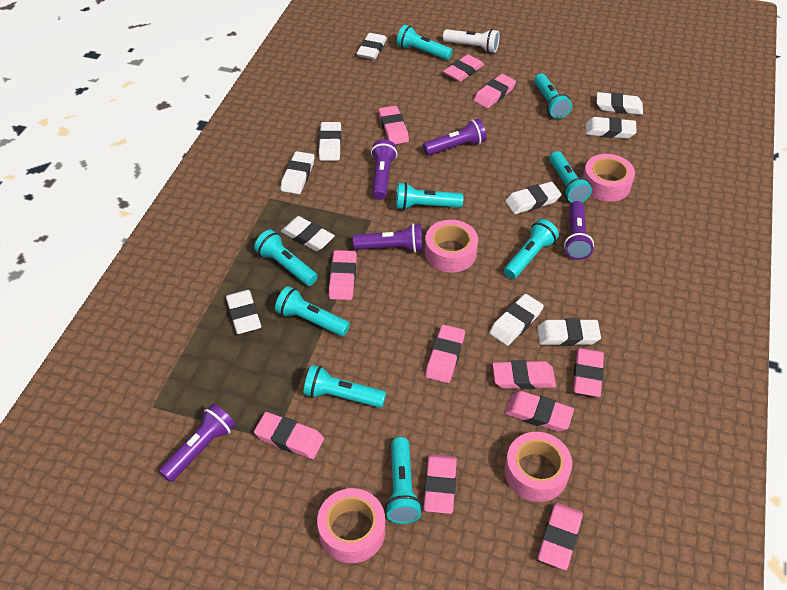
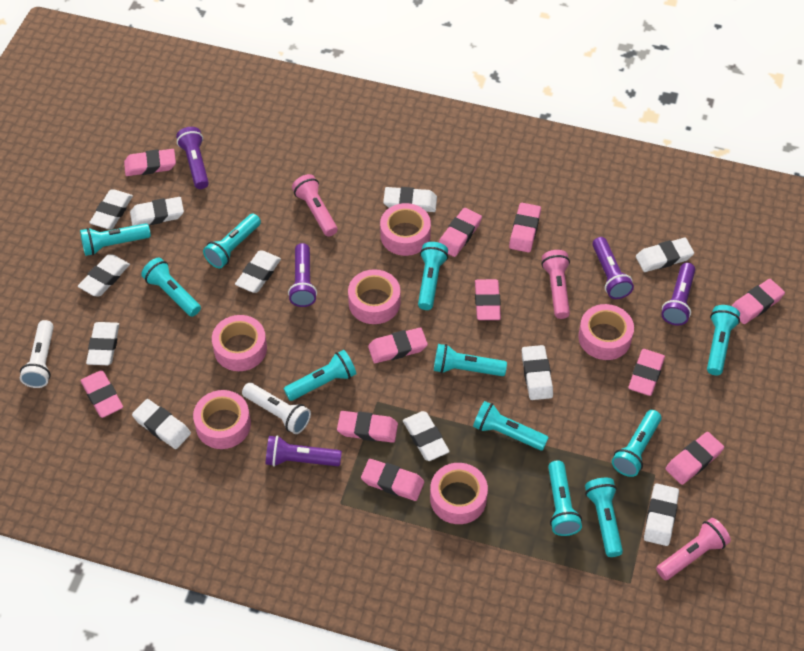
pink flashlight: 0 -> 3
pink tape: 4 -> 6
turquoise flashlight: 9 -> 11
white eraser: 10 -> 11
white flashlight: 1 -> 2

